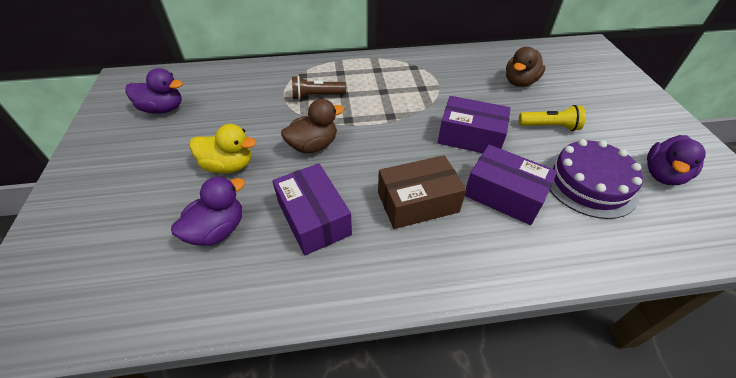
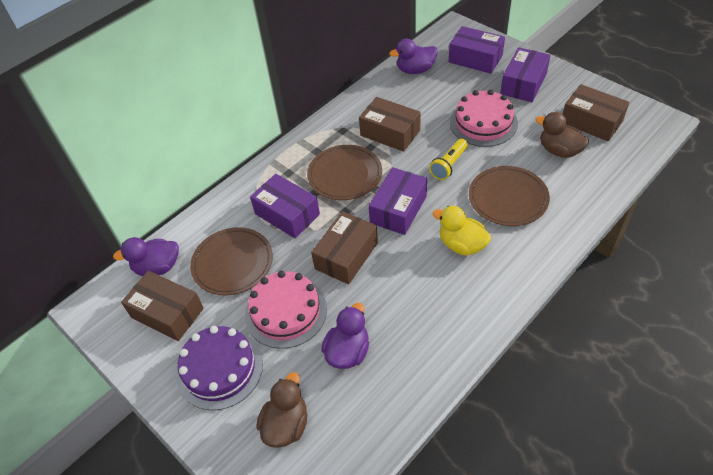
brown box: 1 -> 4
brown flashlight: 1 -> 0
brown plate: 0 -> 3
pink cake: 0 -> 2
purple box: 3 -> 4

